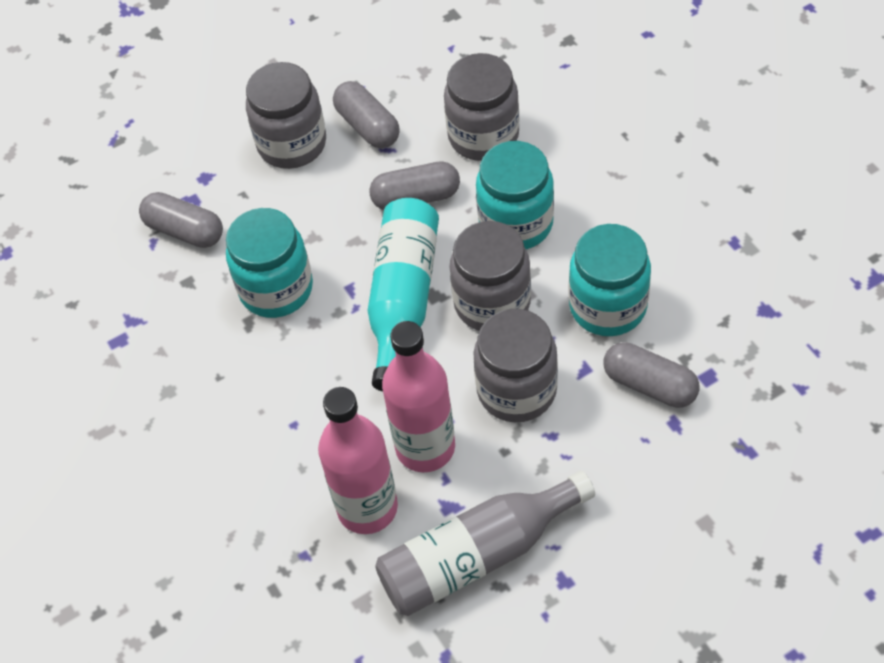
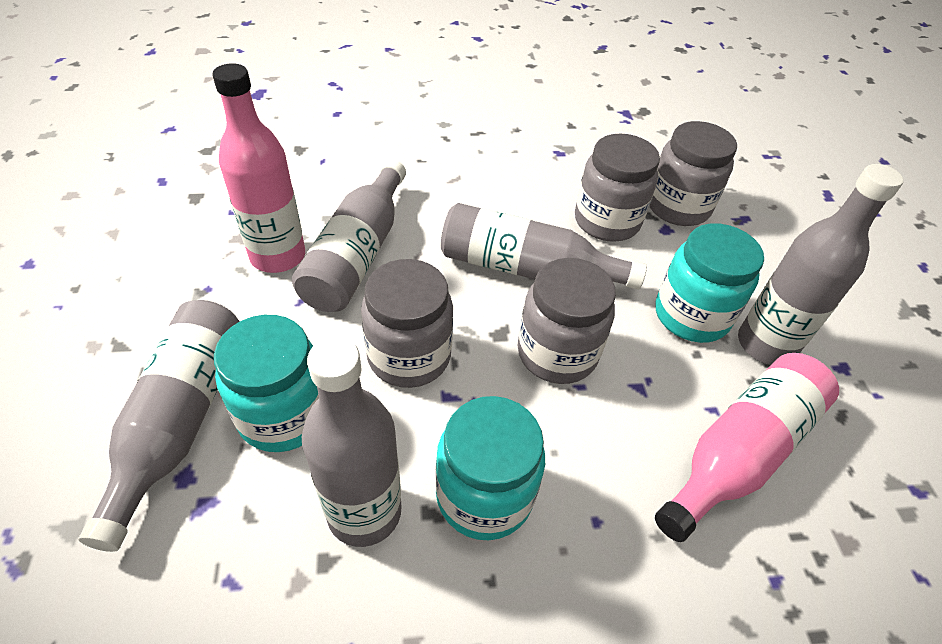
grey bottle: 1 -> 5
grey capsule: 4 -> 0
turquoise bottle: 1 -> 0

